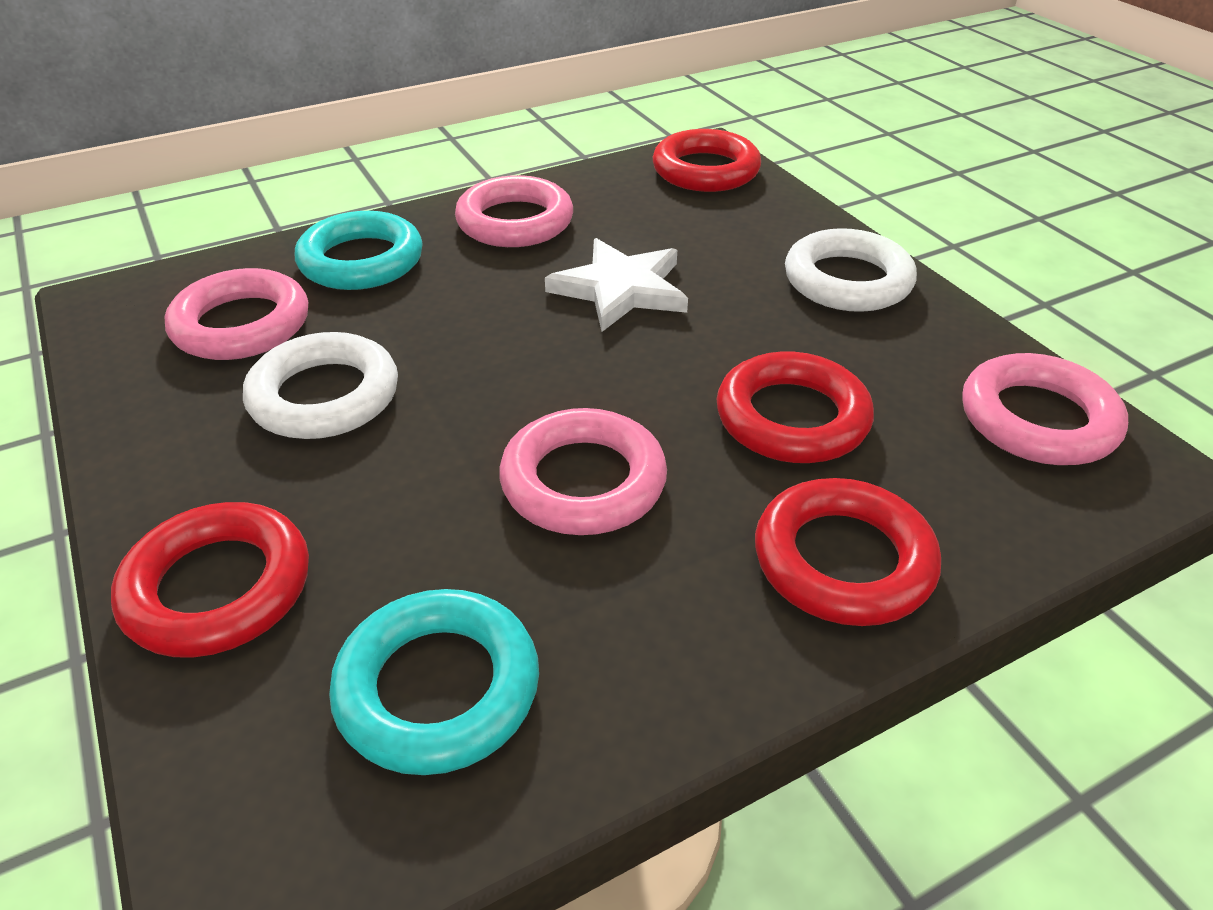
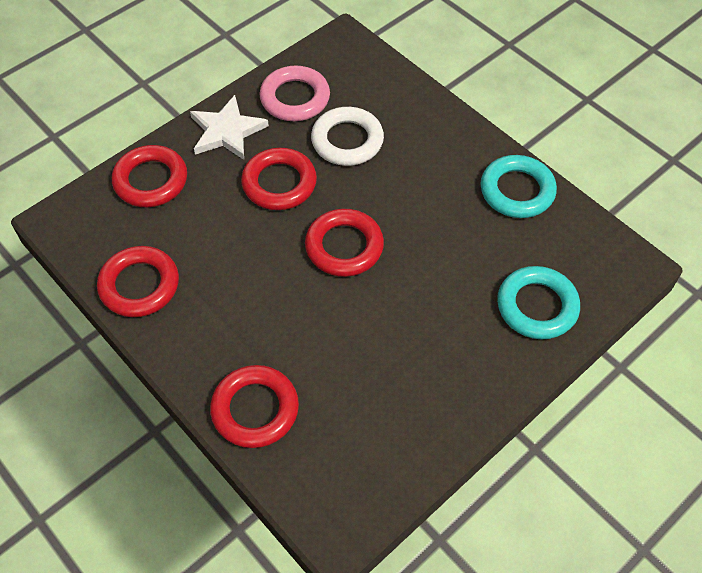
pink ring: 4 -> 1
red ring: 4 -> 5
white ring: 2 -> 1

